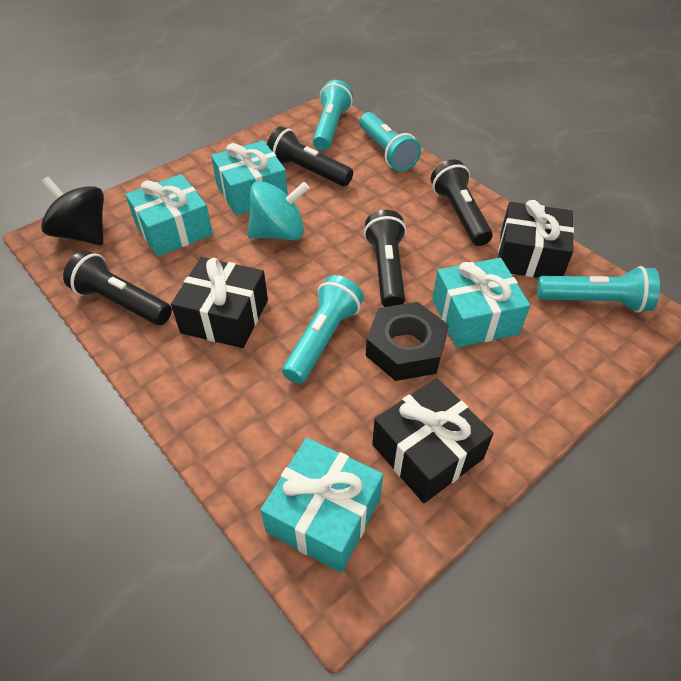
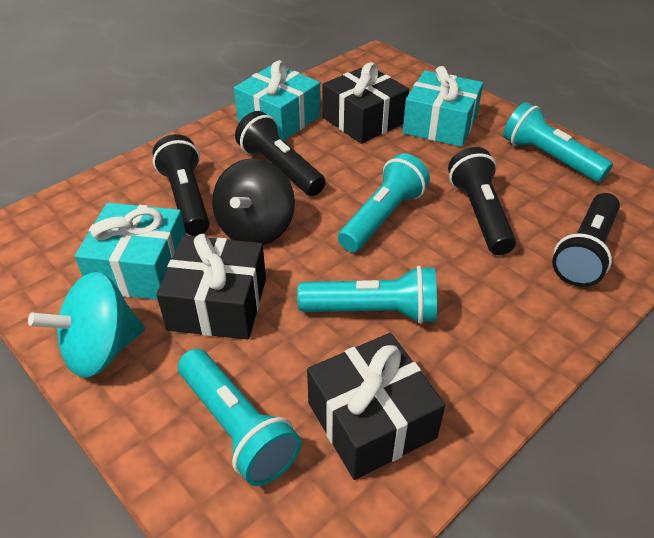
black nut: 1 -> 0
turquoise gift: 4 -> 3

